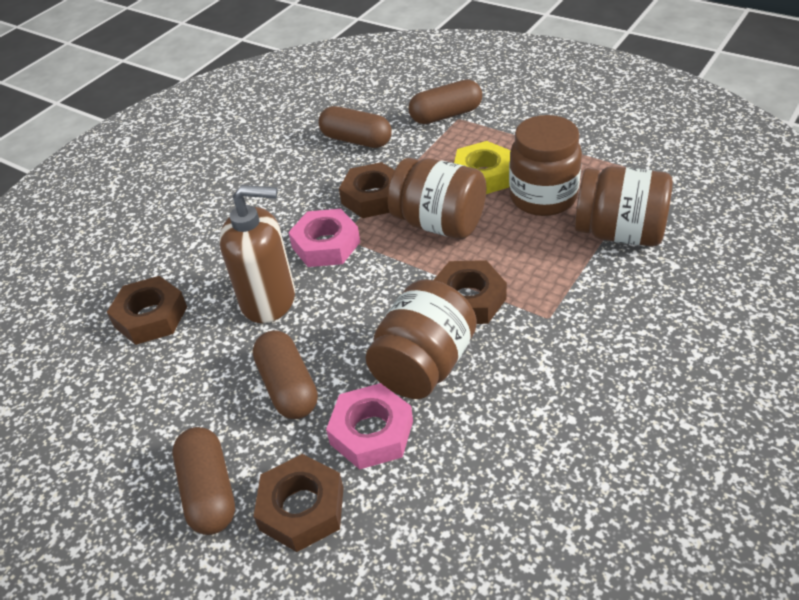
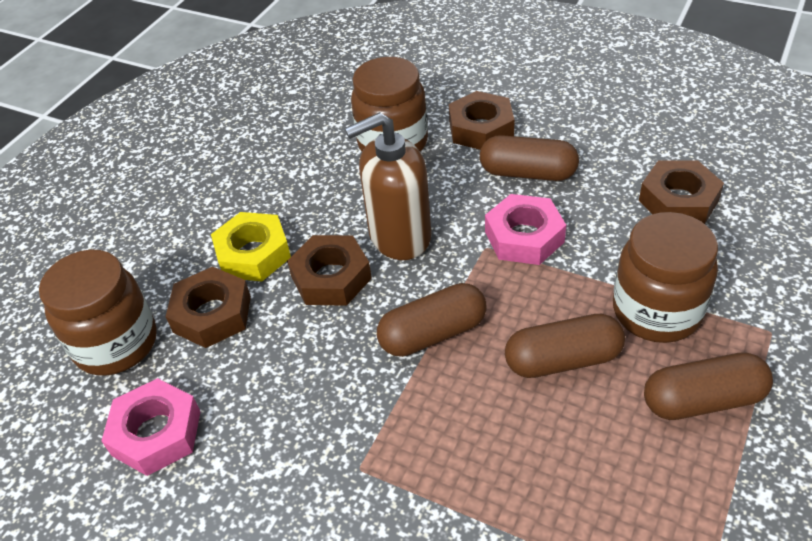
brown jar: 4 -> 3

